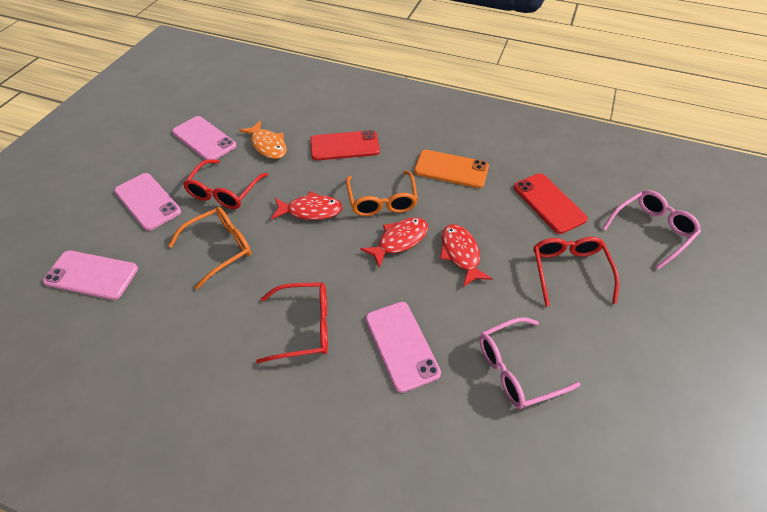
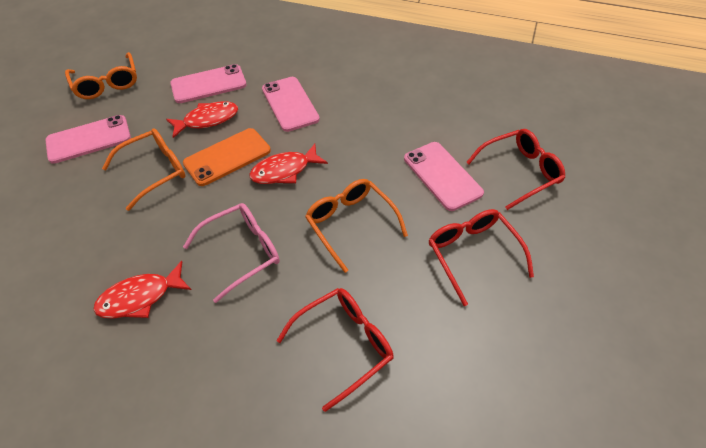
orange fish: 1 -> 0
orange glasses: 2 -> 3
pink glasses: 2 -> 1
red phone: 2 -> 0

